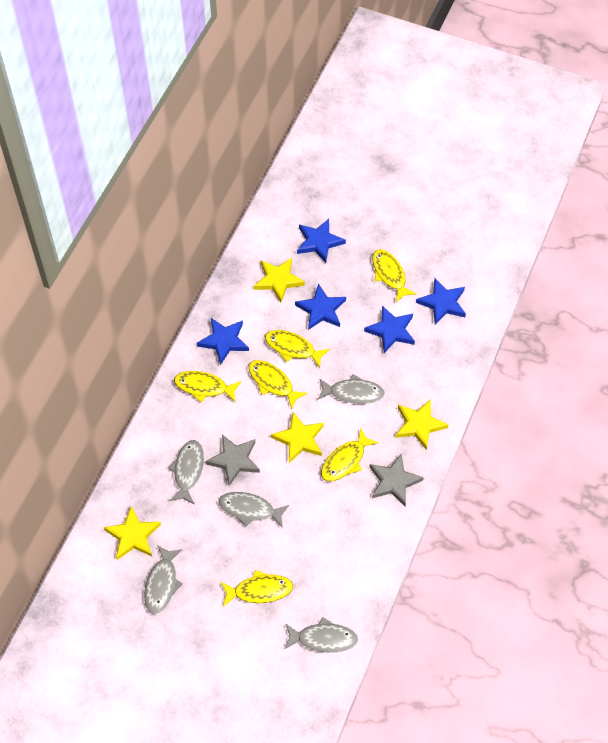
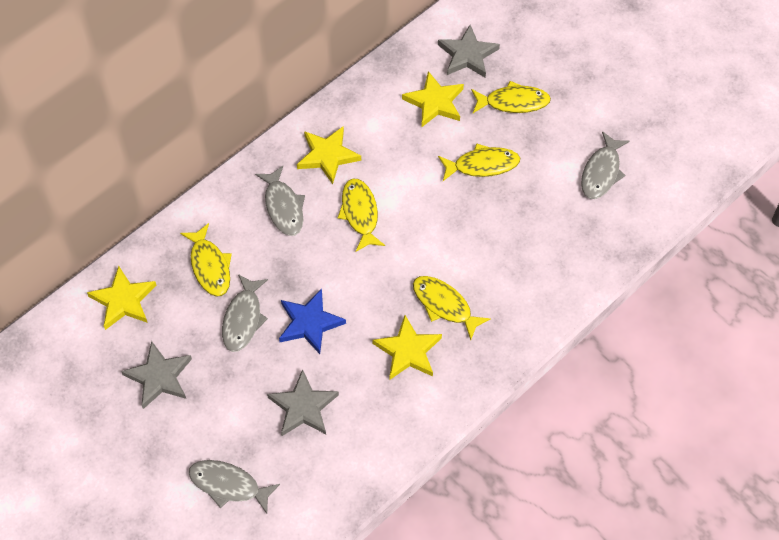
blue star: 5 -> 1
grey fish: 5 -> 4
grey star: 2 -> 3
yellow fish: 6 -> 5

